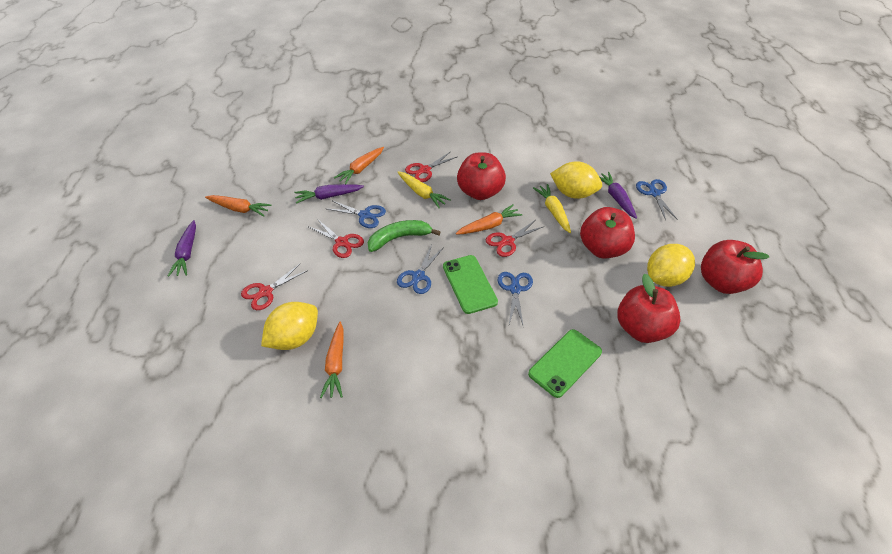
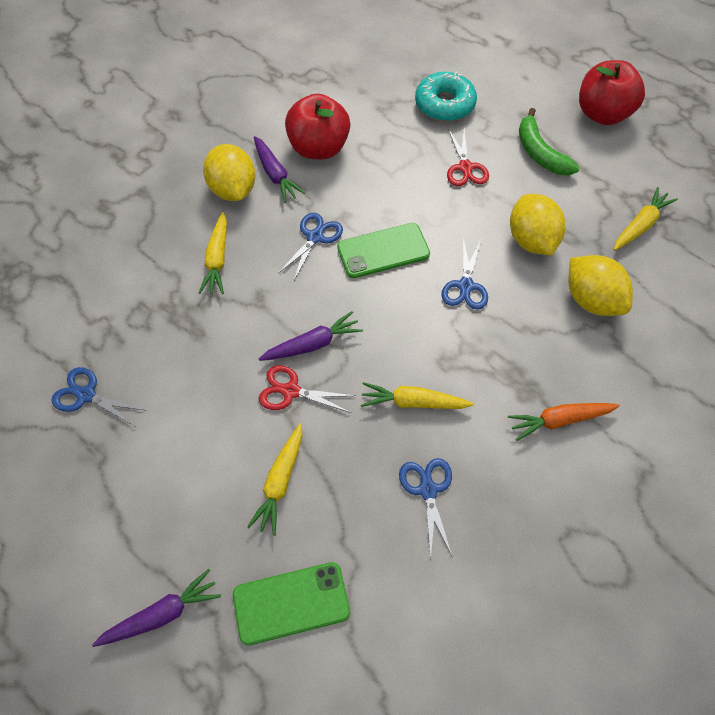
orange carrot: 4 -> 1
red apple: 4 -> 2
red scissors: 4 -> 2
turquoise donut: 0 -> 1
yellow carrot: 2 -> 4

